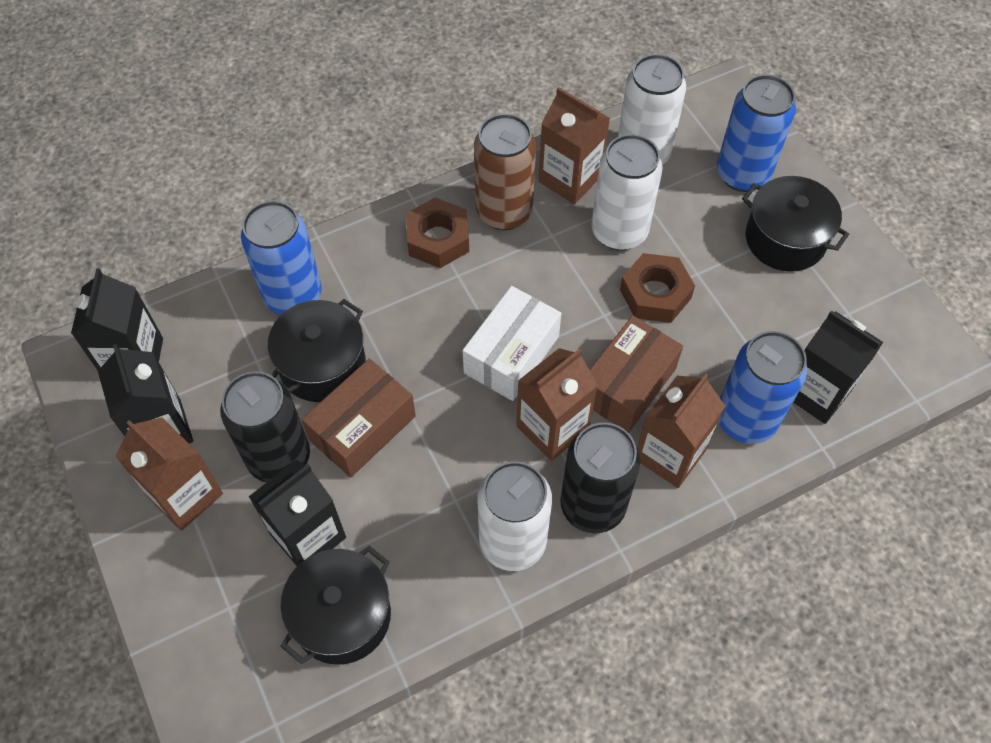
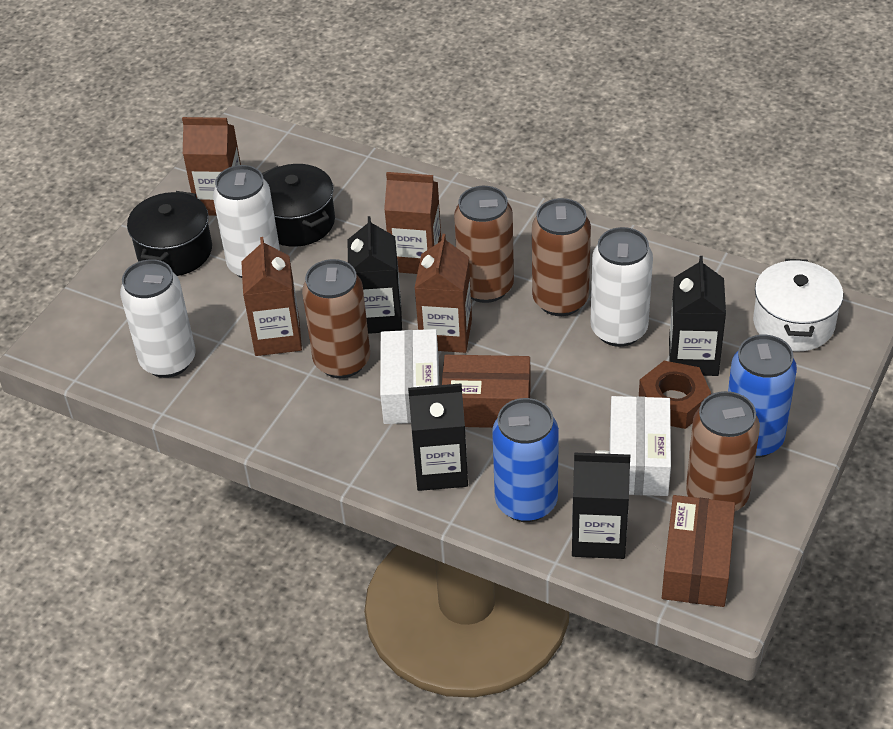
black can: 2 -> 0
black pot: 3 -> 2
blue can: 3 -> 2
brown can: 1 -> 4
brown nut: 2 -> 1
white box: 1 -> 2
white pot: 0 -> 1

